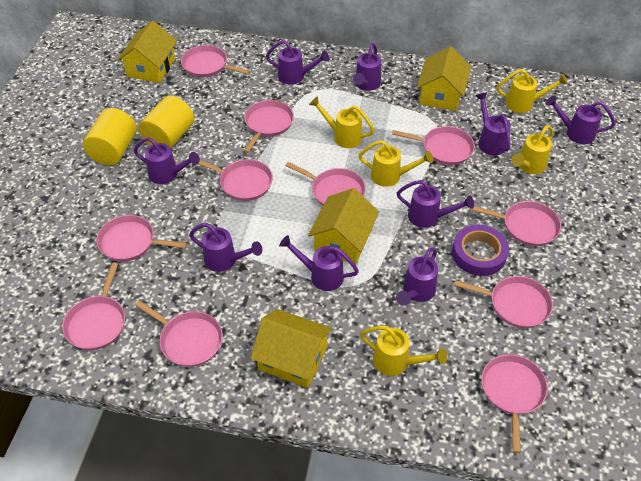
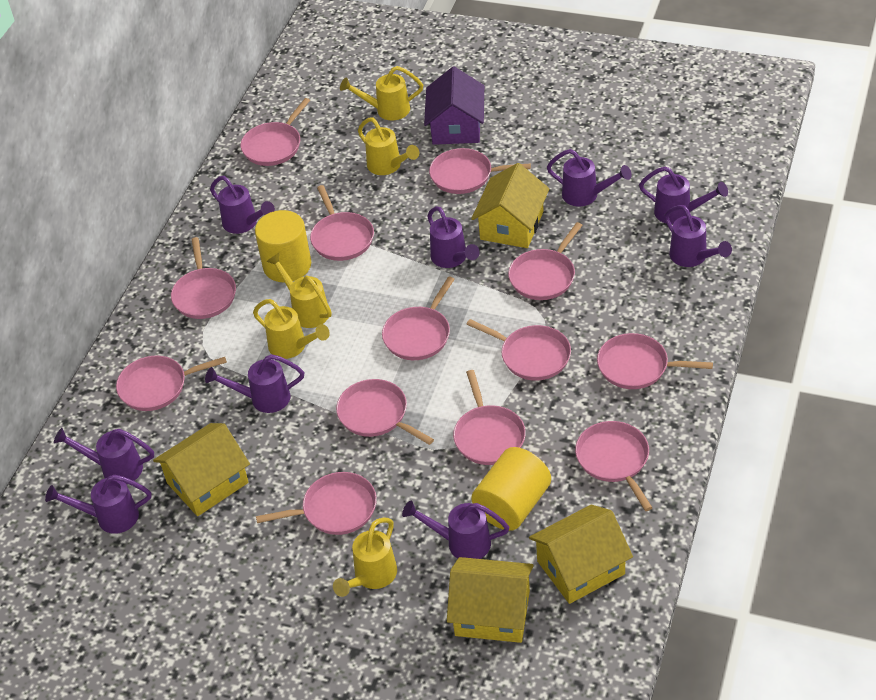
pink pan: 11 -> 13
purple house: 0 -> 1
purple tape: 1 -> 0

